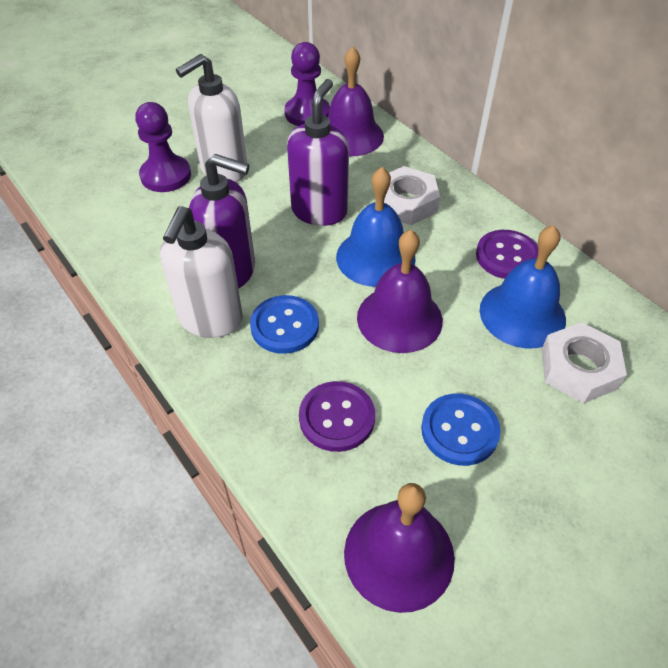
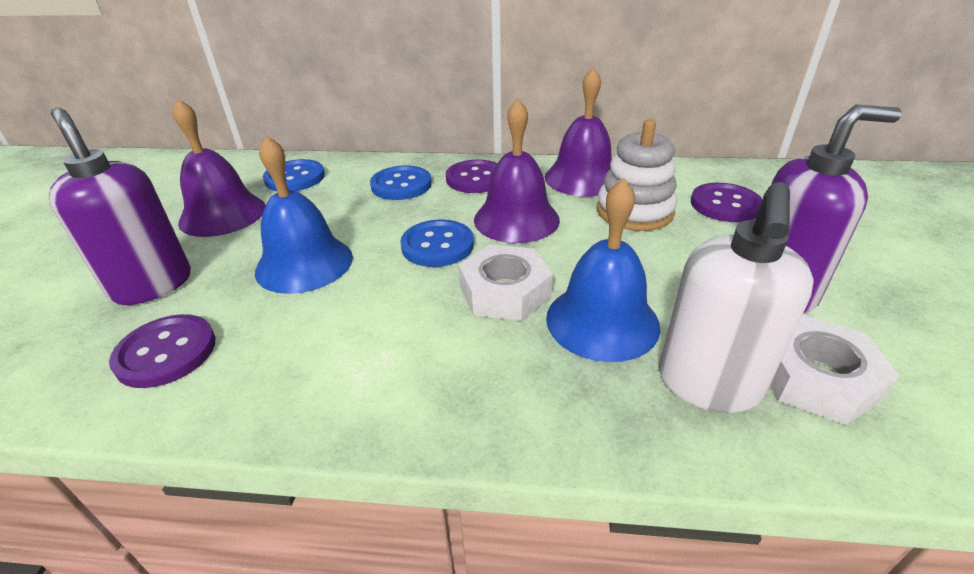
blue button: 2 -> 3
purple button: 2 -> 3
purple pawn: 2 -> 0
white soap dispenser: 2 -> 1
white stacking toy: 0 -> 1

